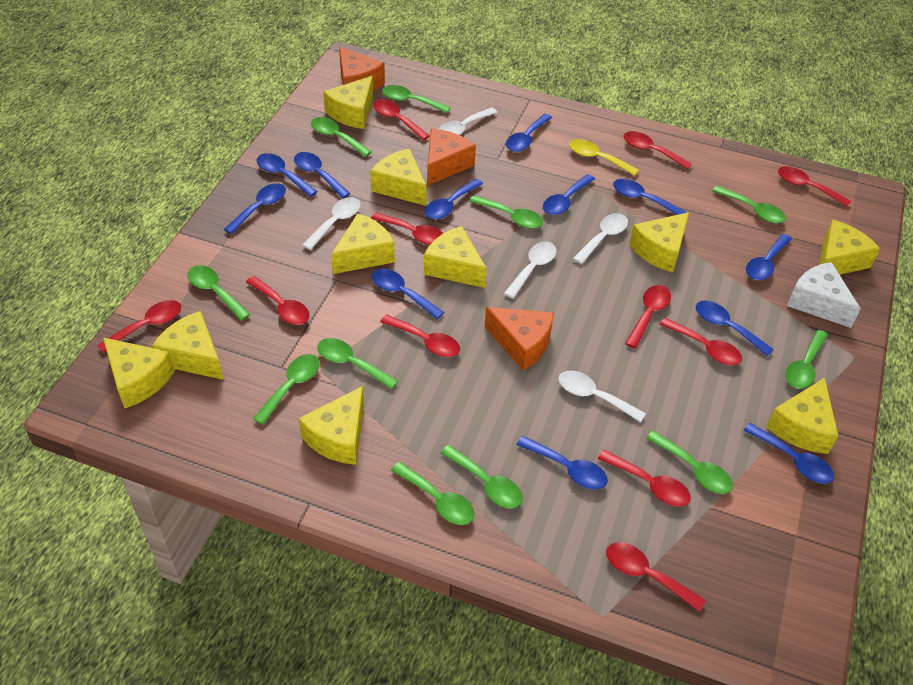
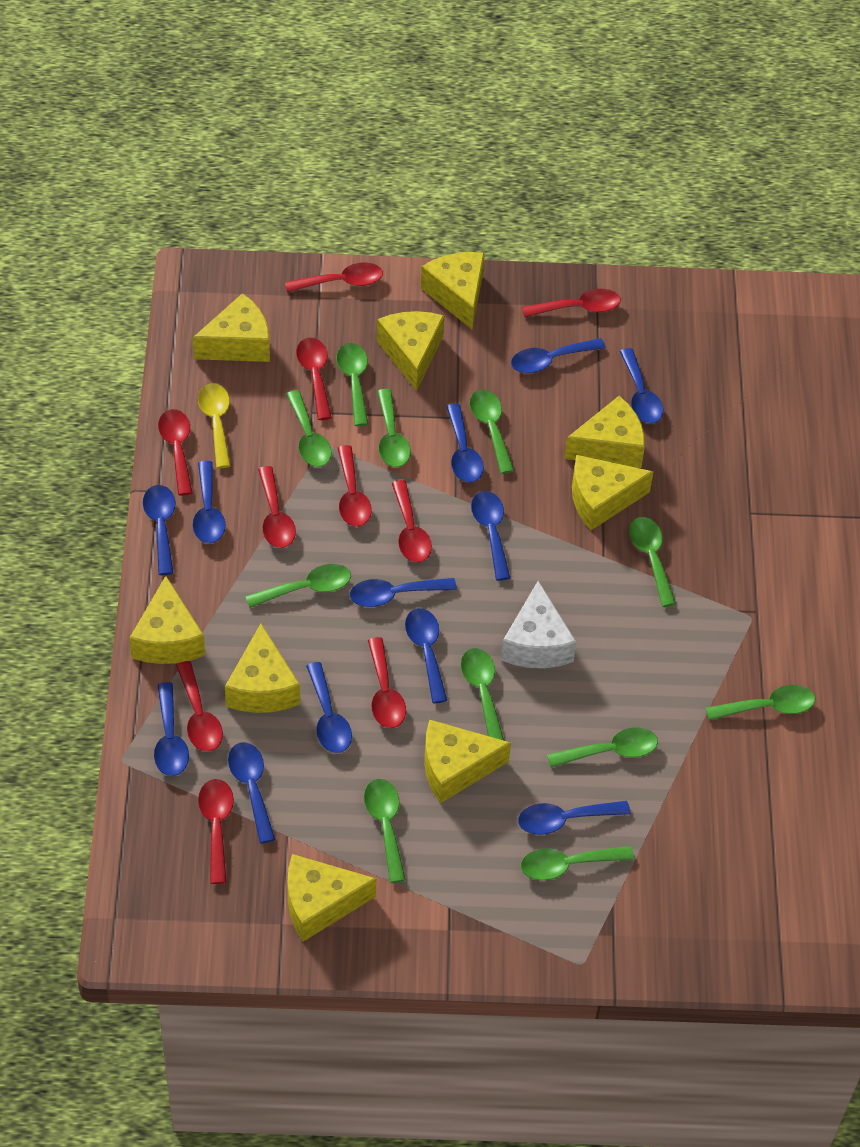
orange cheese: 3 -> 0
red spoon: 11 -> 10
white spoon: 5 -> 0
yellow cheese: 10 -> 9

